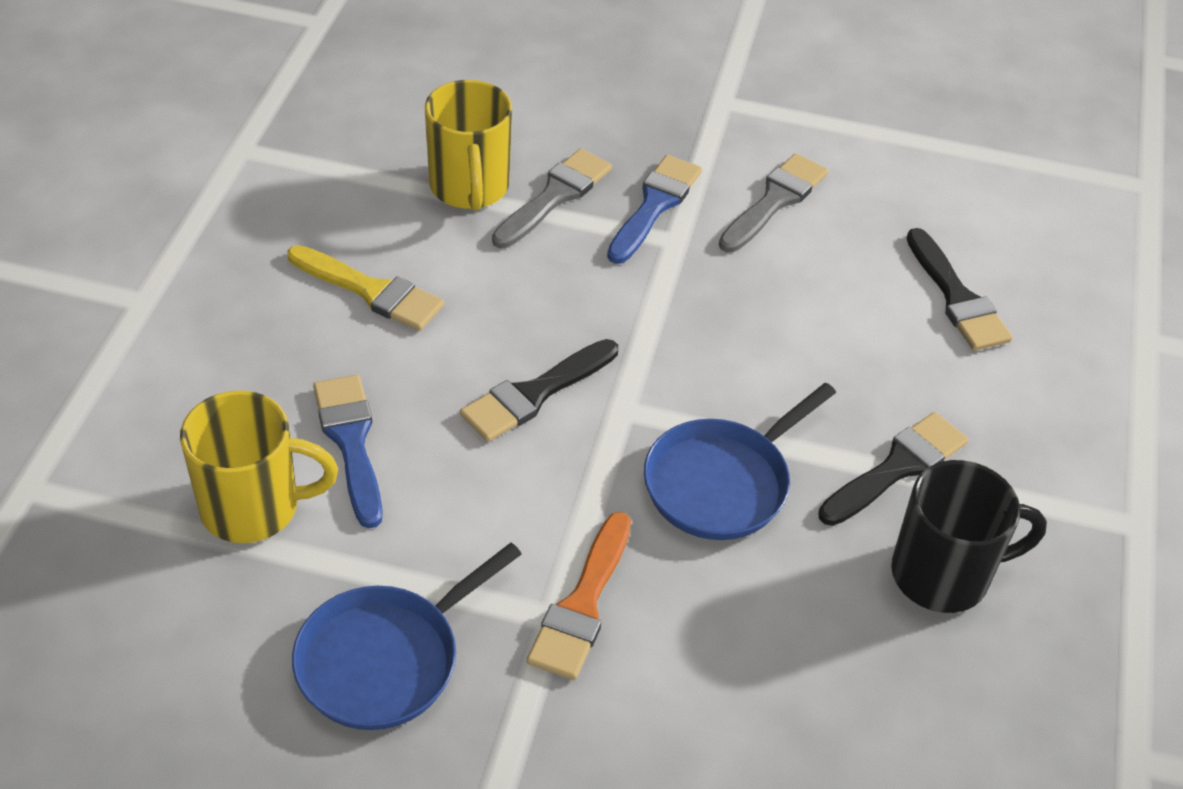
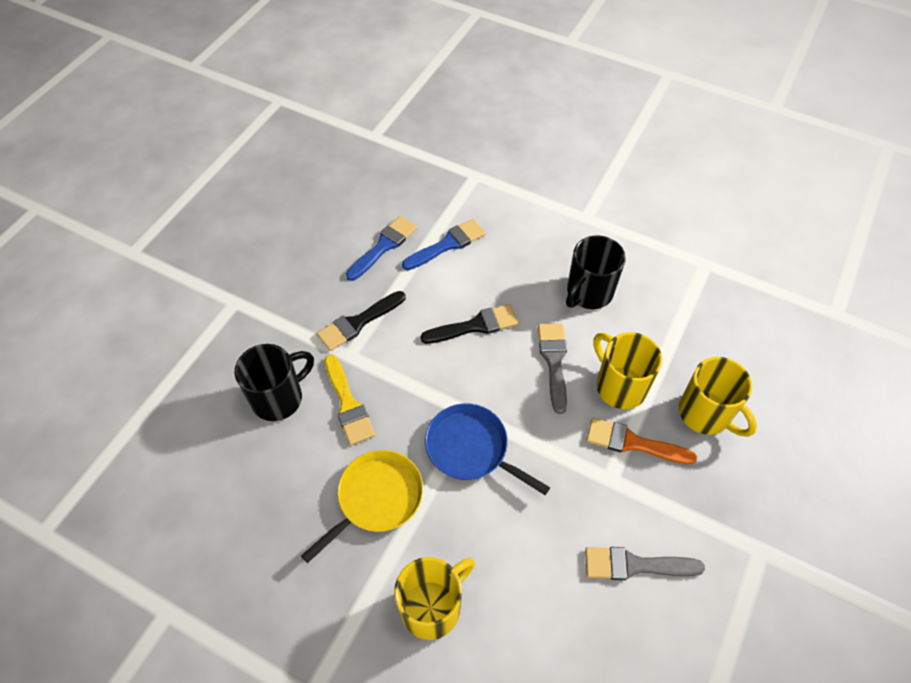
black brush: 3 -> 2
black mug: 1 -> 2
blue pan: 2 -> 1
yellow mug: 2 -> 3
yellow pan: 0 -> 1

